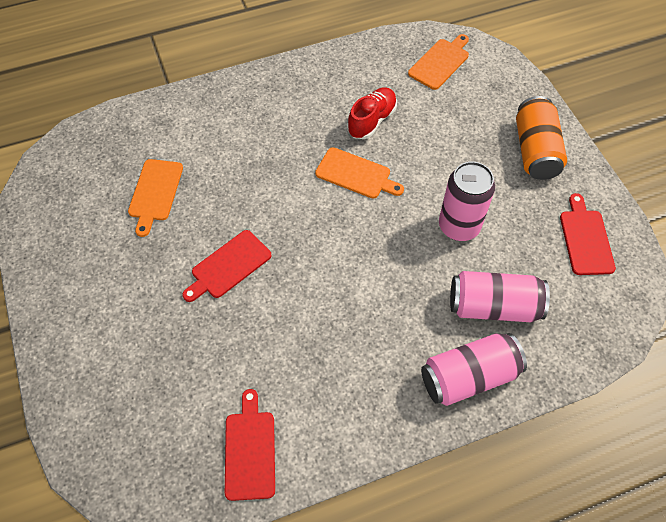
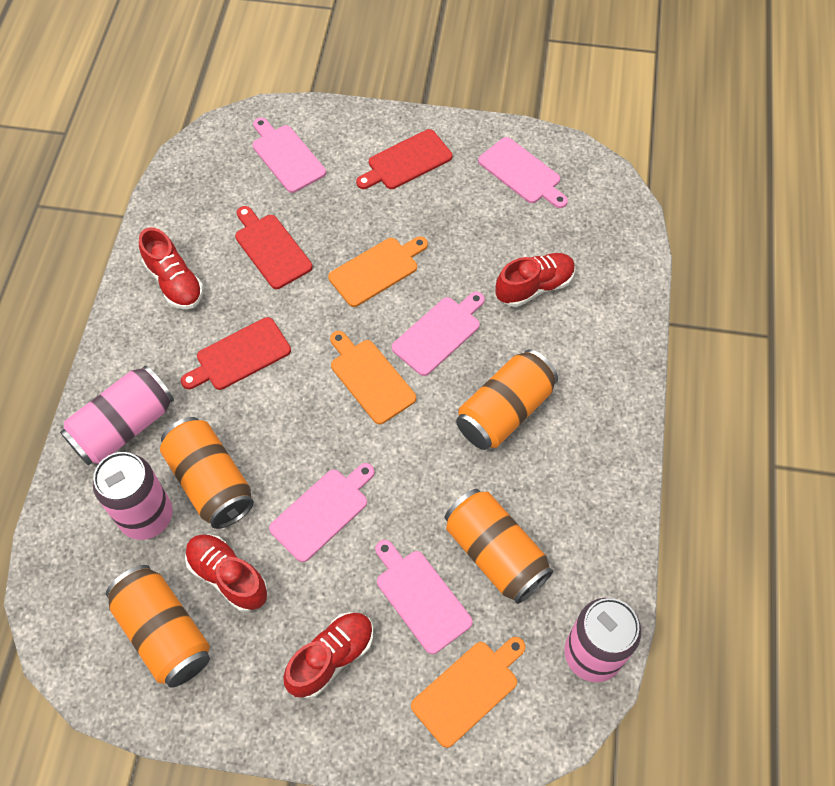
orange can: 1 -> 4
pink cutting board: 0 -> 5
red shoe: 1 -> 4

